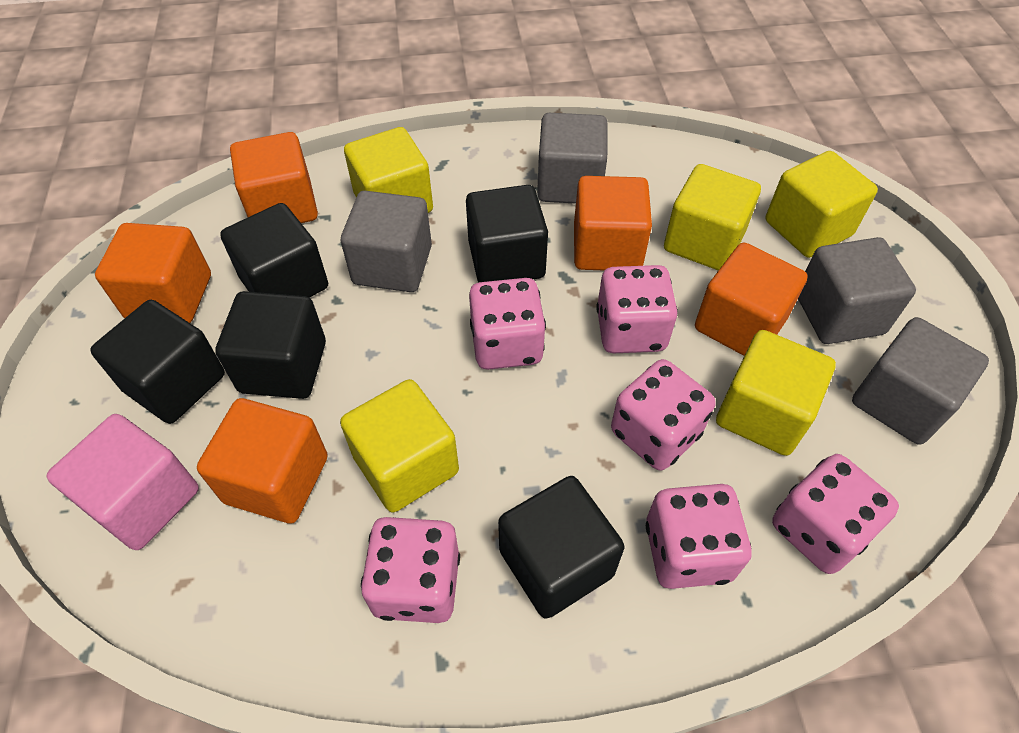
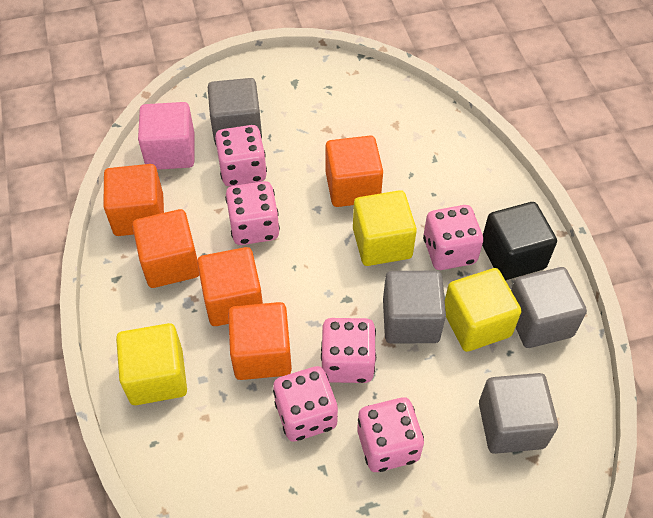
black cube: 5 -> 1
yellow cube: 5 -> 3

